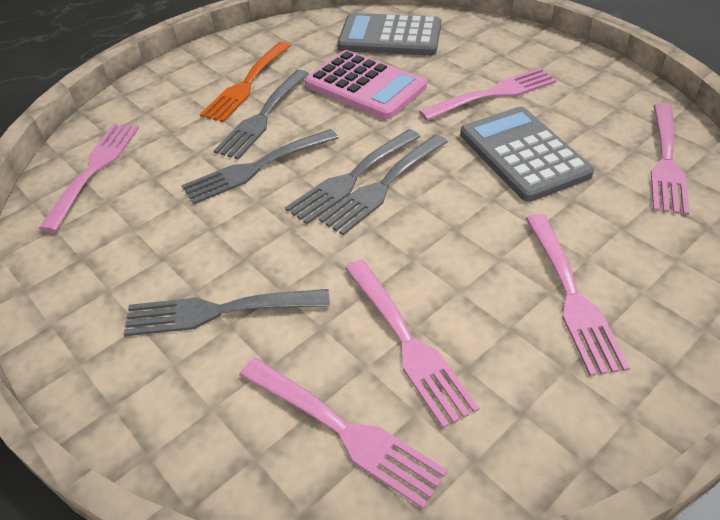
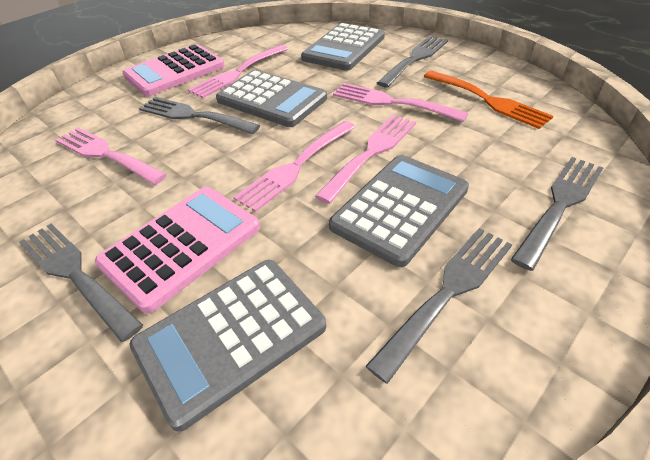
grey calculator: 2 -> 4
pink calculator: 1 -> 2
pink fork: 6 -> 5

